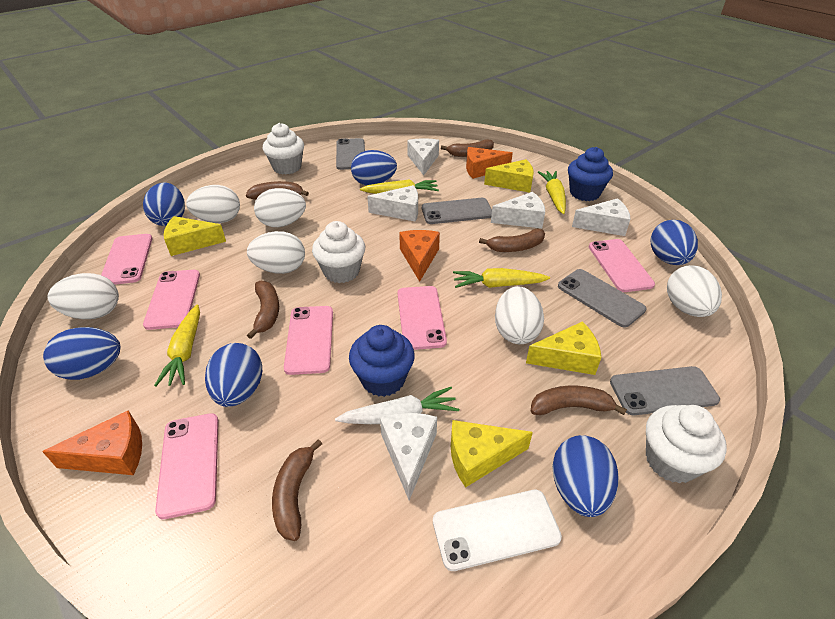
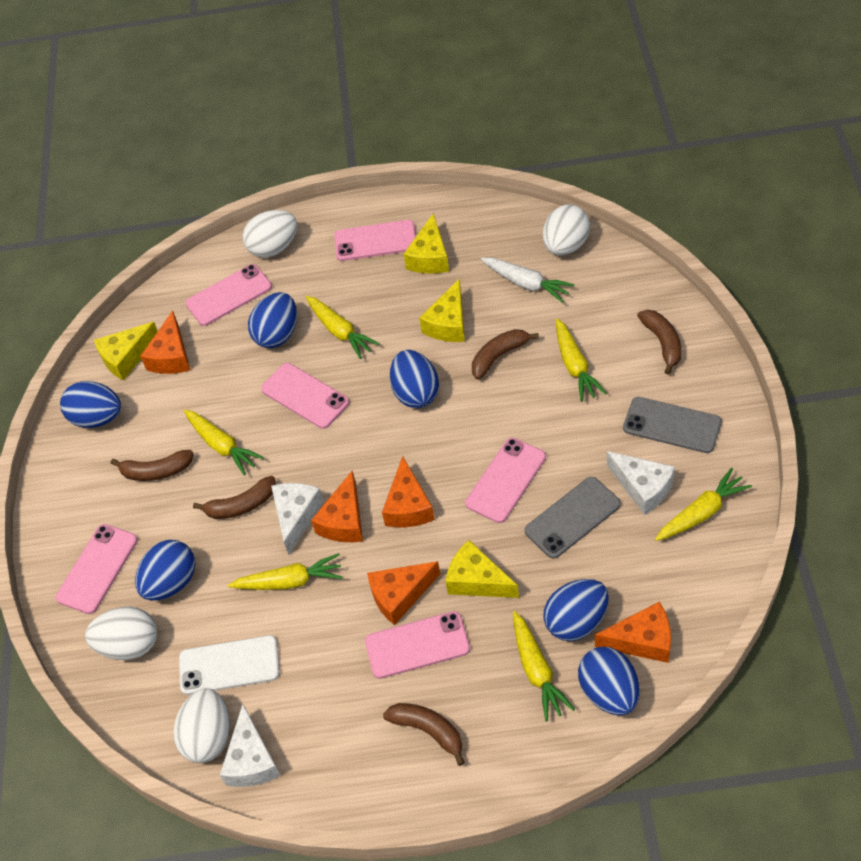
blue cupcake: 2 -> 0
brown banana: 6 -> 5
grey phone: 4 -> 2
orange cheese: 3 -> 5
white cheese: 5 -> 3
white cupcake: 3 -> 0
white egg: 6 -> 4
yellow carrot: 4 -> 6

